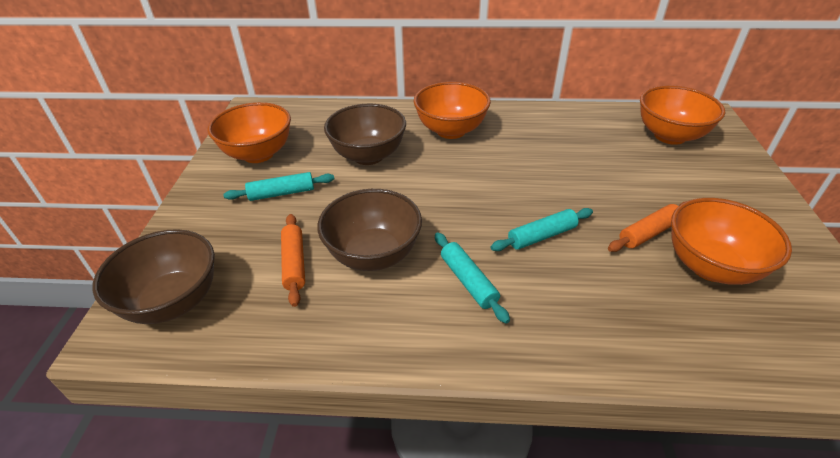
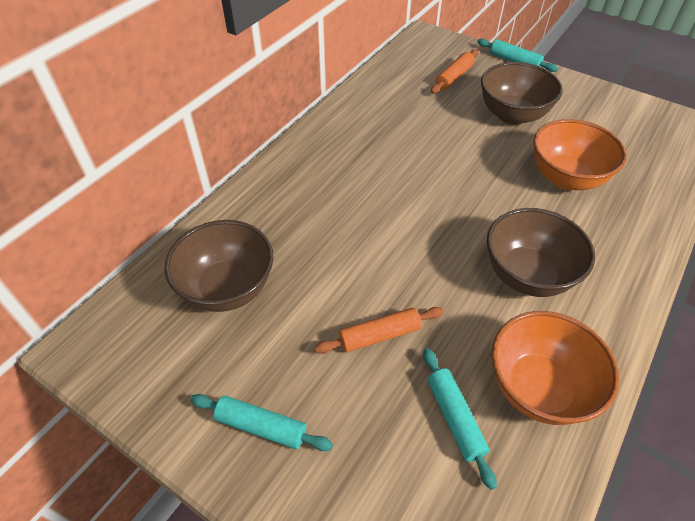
orange bowl: 4 -> 2

